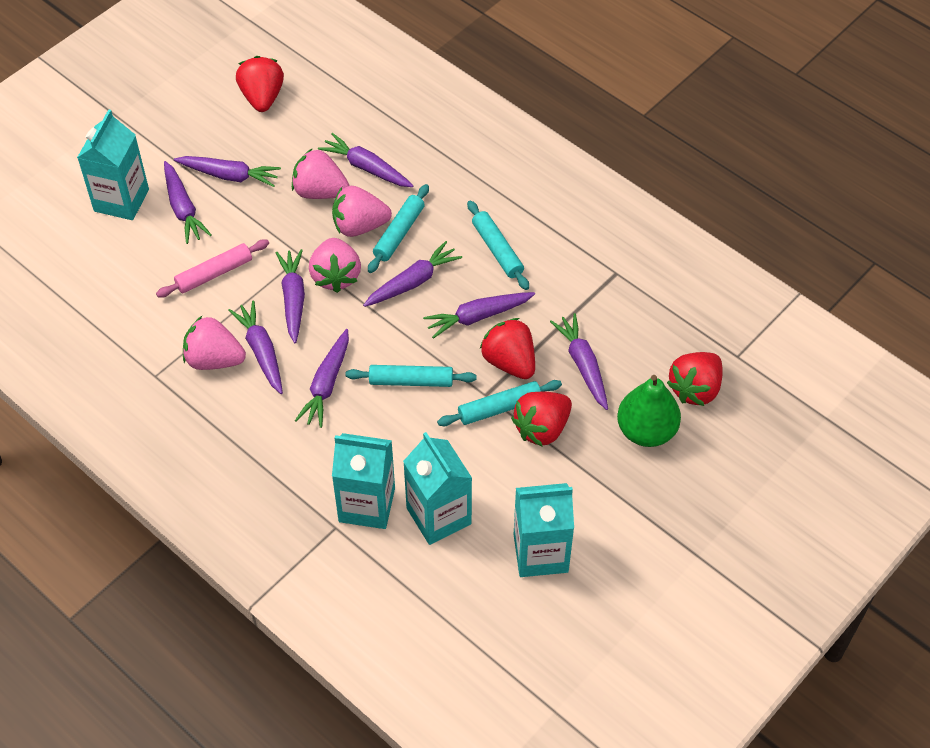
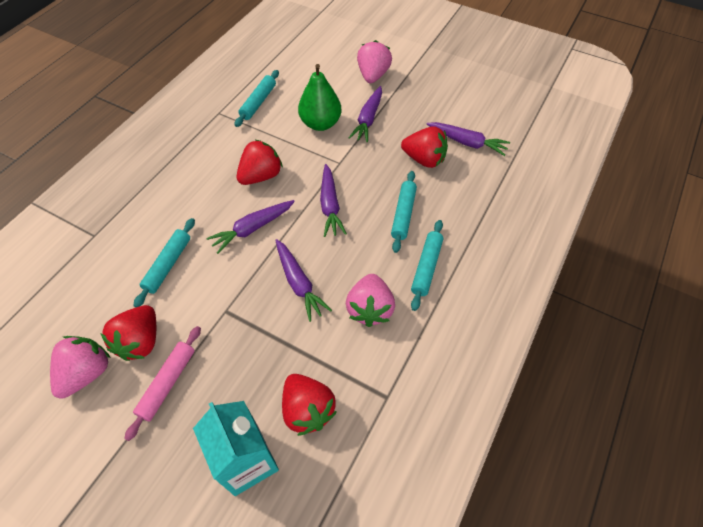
pink strawberry: 4 -> 3
purple carrot: 9 -> 5
turquoise carton: 4 -> 1

